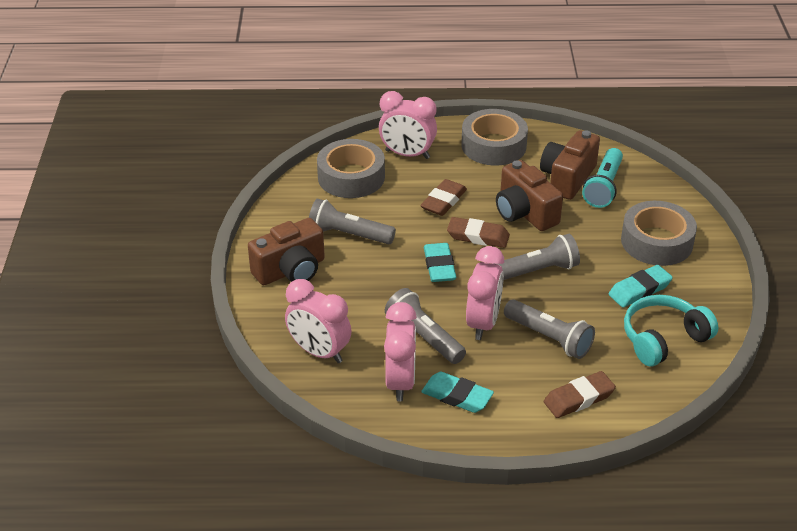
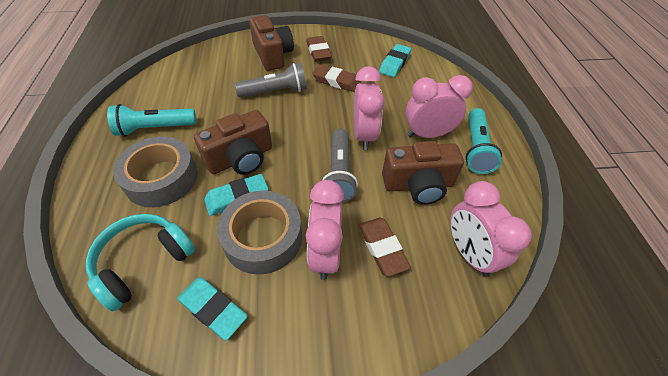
grey flashlight: 4 -> 2
grey tape: 3 -> 2
turquoise flashlight: 1 -> 2

